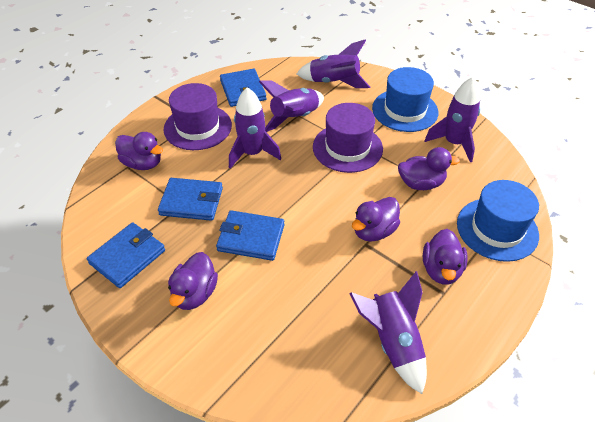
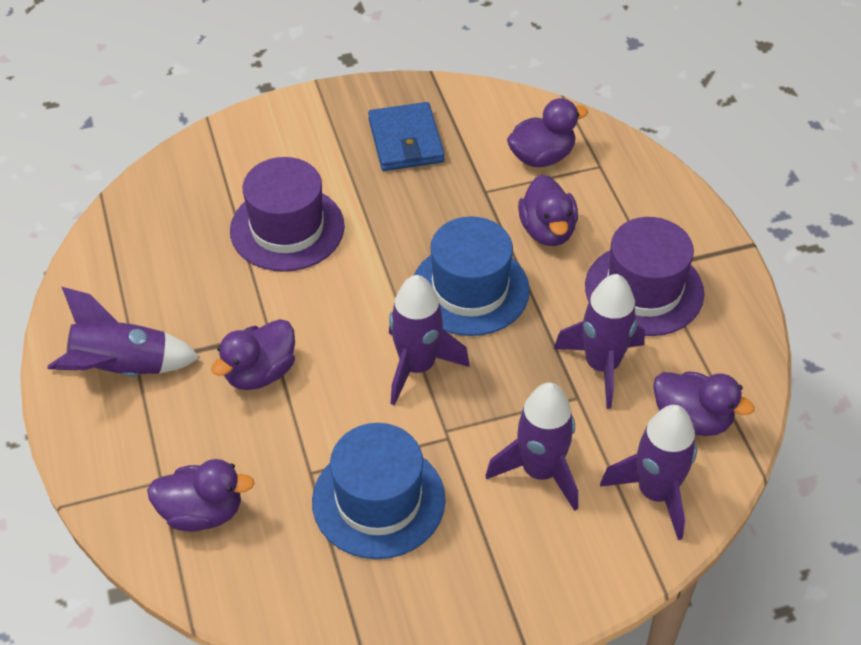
blue wallet: 4 -> 1

